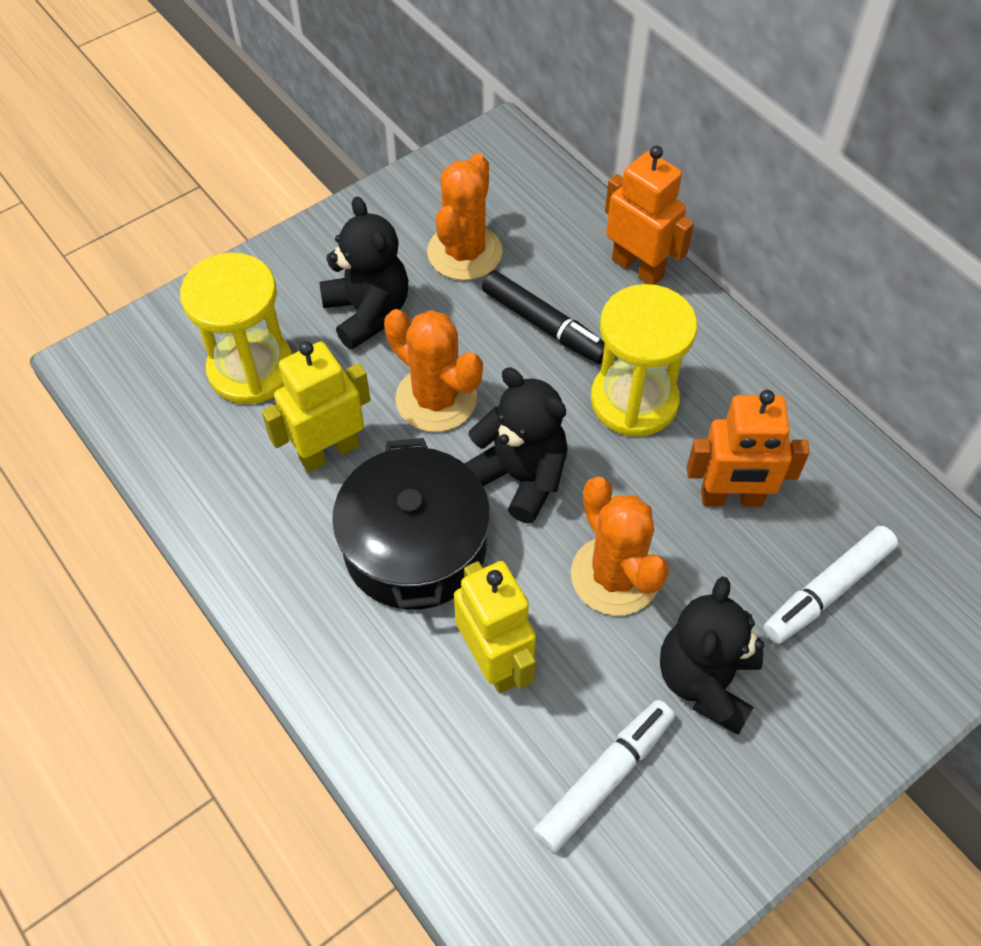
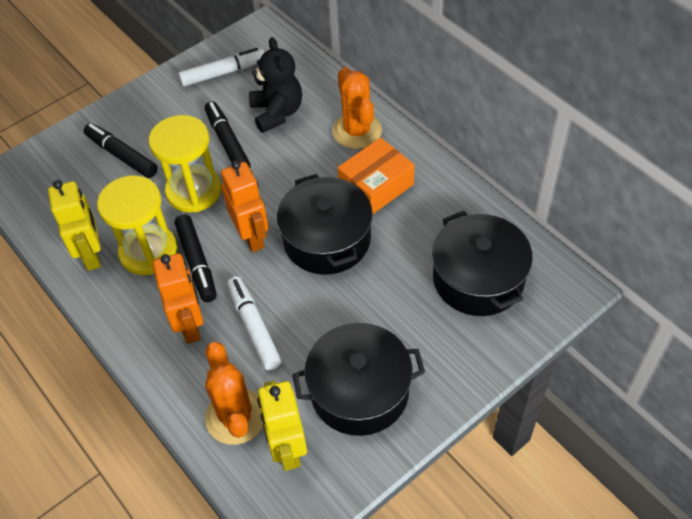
black marker: 1 -> 3
black pot: 1 -> 3
black teddy bear: 3 -> 1
orange box: 0 -> 1
orange cactus: 3 -> 2

